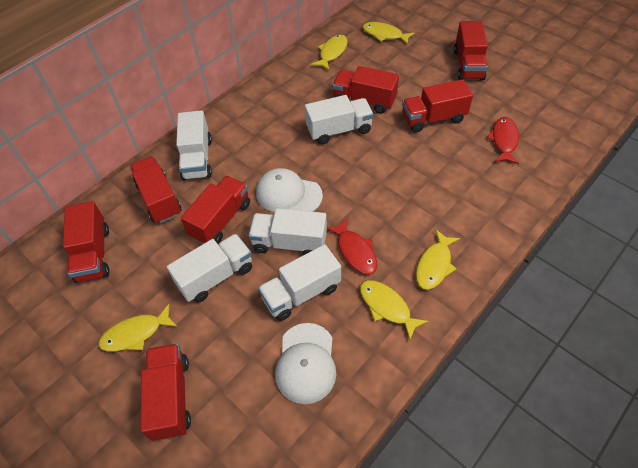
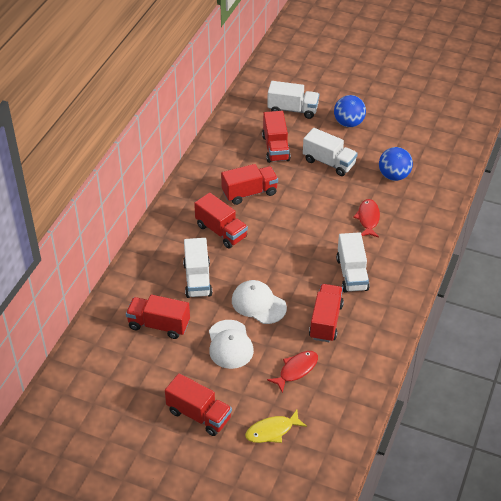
blue ball: 0 -> 2
red truck: 7 -> 6
white truck: 5 -> 4
yellow fish: 5 -> 1

